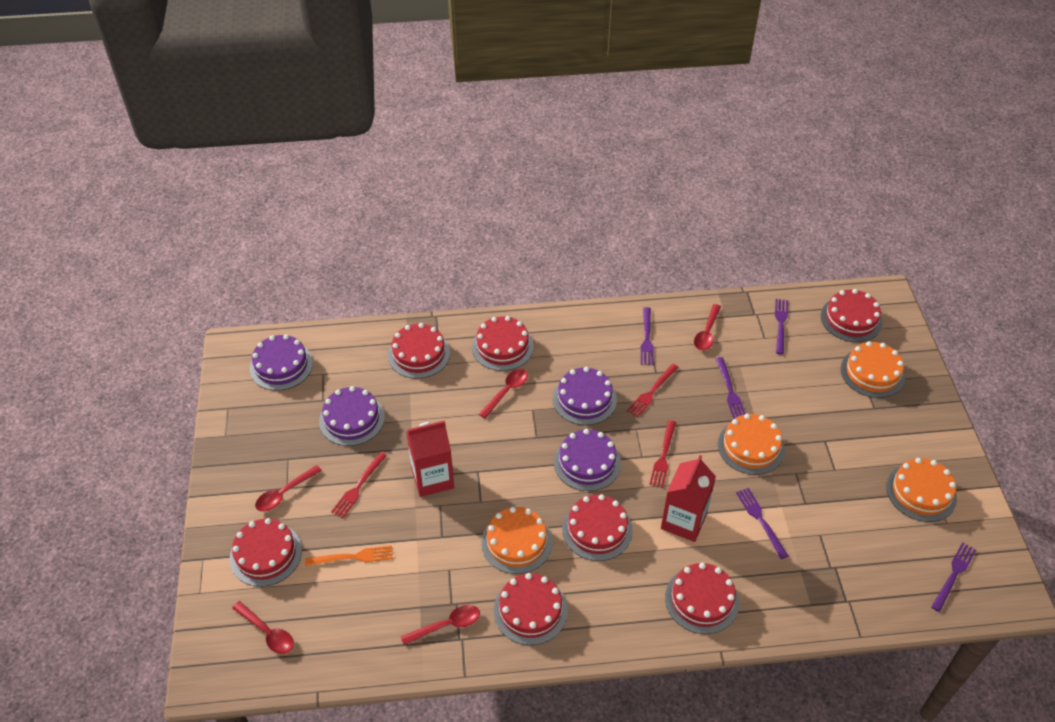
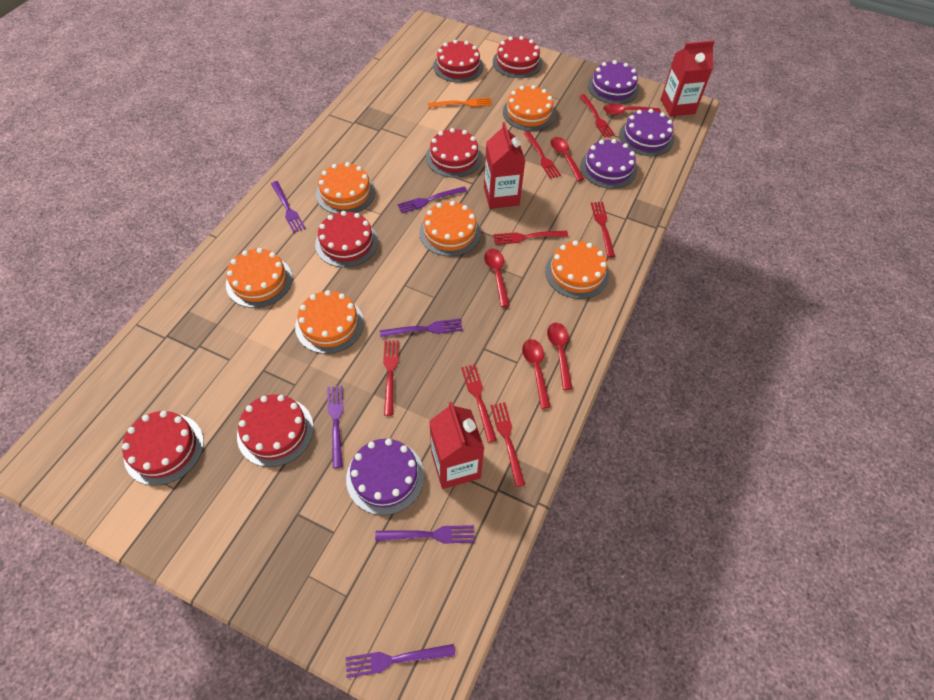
orange cake: 4 -> 6
purple fork: 5 -> 6
red cake: 7 -> 6
red carton: 2 -> 3
red fork: 3 -> 7

